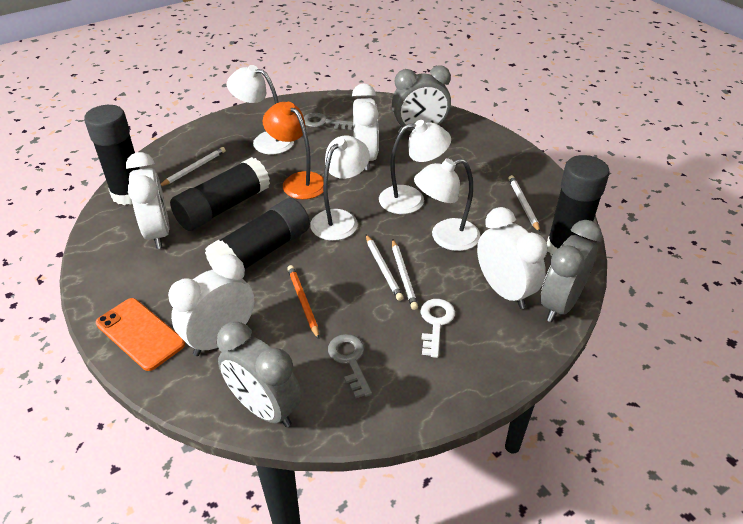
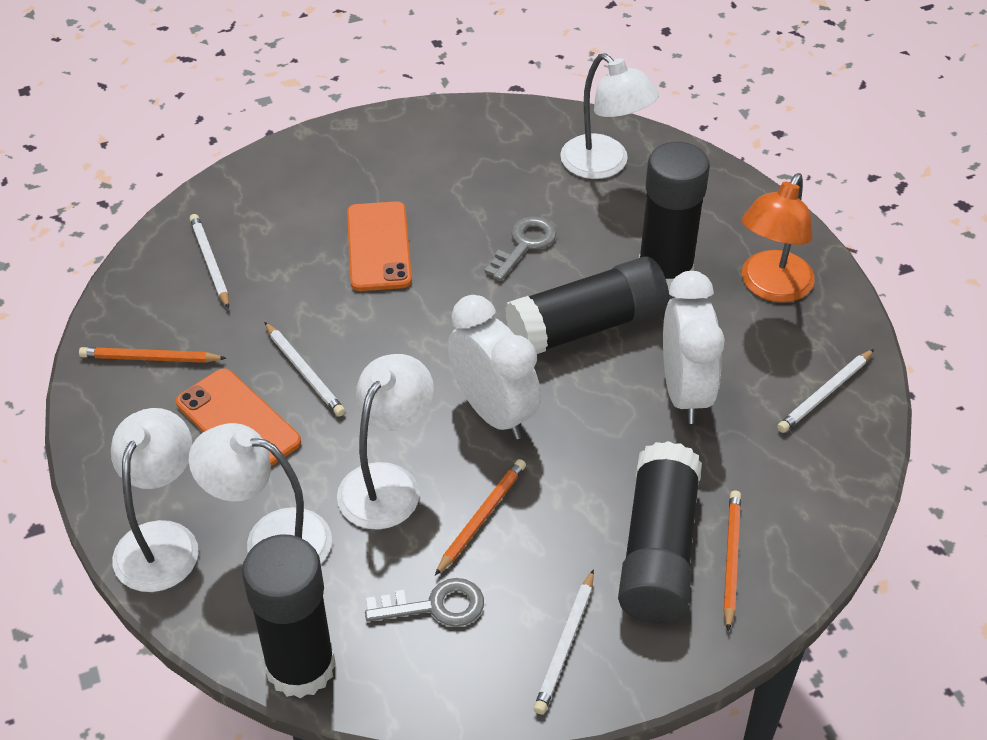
grey clock: 3 -> 0
orange pencil: 1 -> 3
orange phone: 1 -> 2
white clock: 4 -> 2
white key: 1 -> 0

